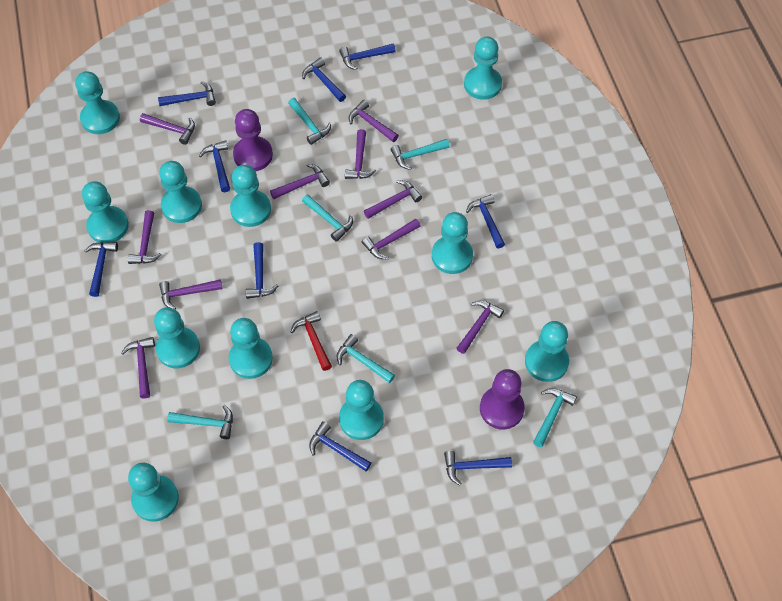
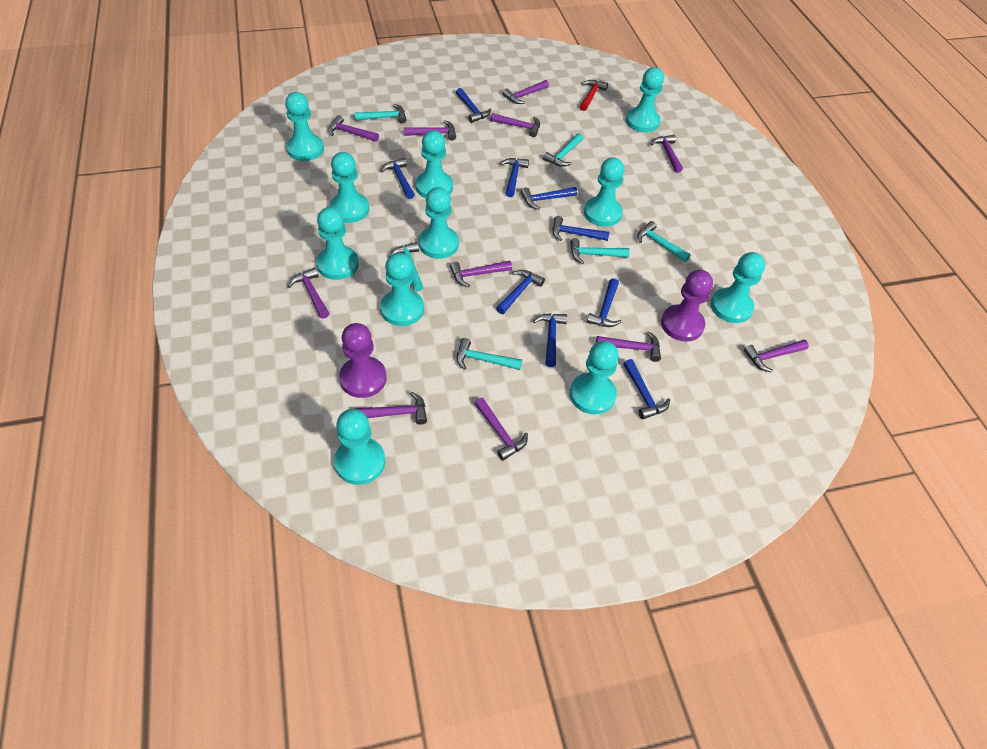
purple hammer: 10 -> 11

